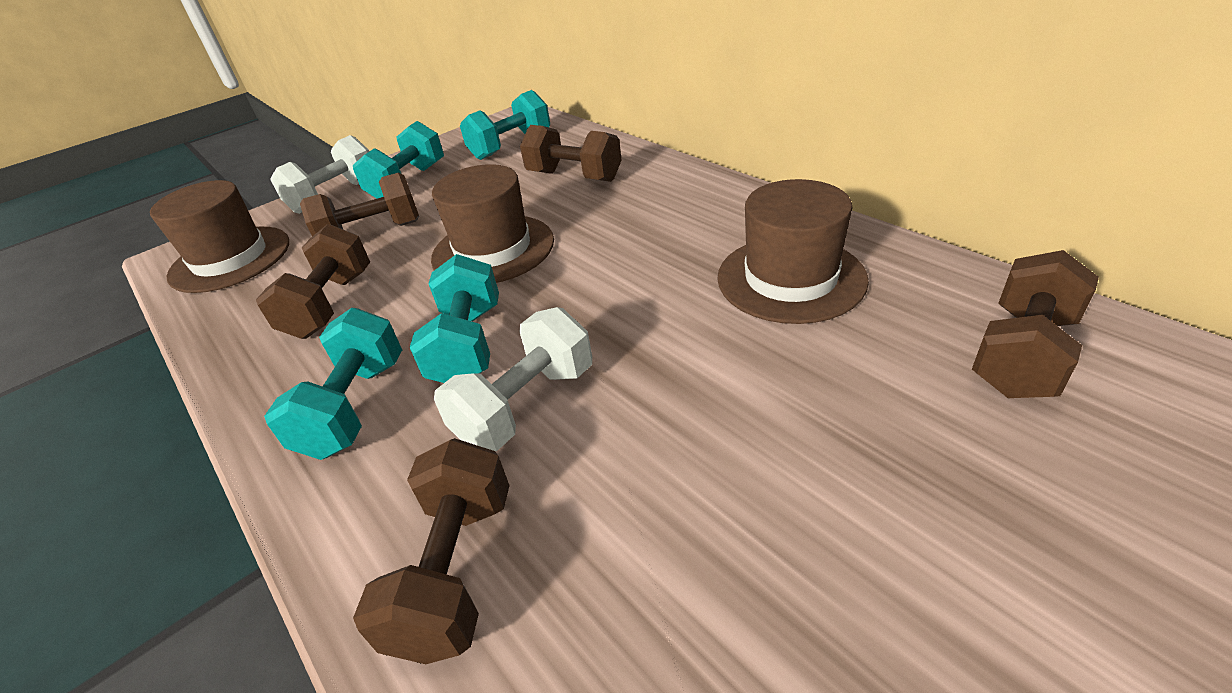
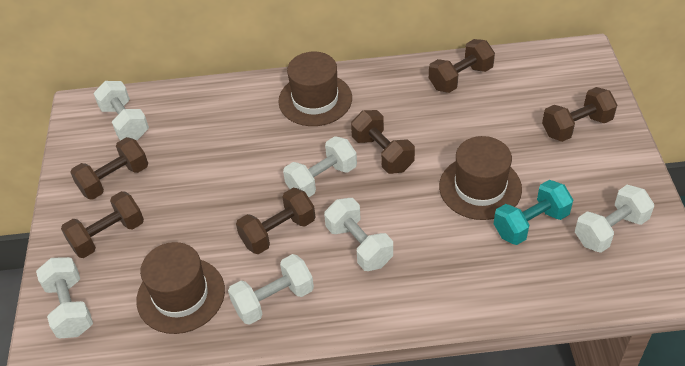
brown dumbbell: 5 -> 6
turquoise dumbbell: 4 -> 1
white dumbbell: 2 -> 6

